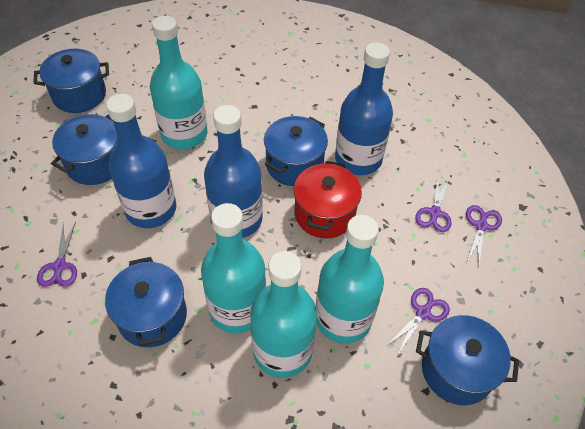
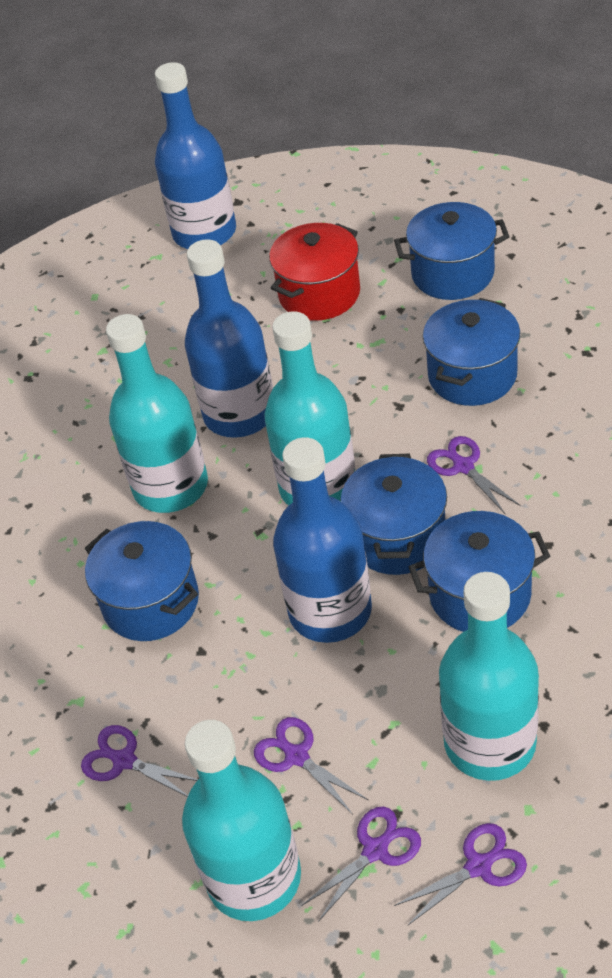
purple scissors: 4 -> 5

